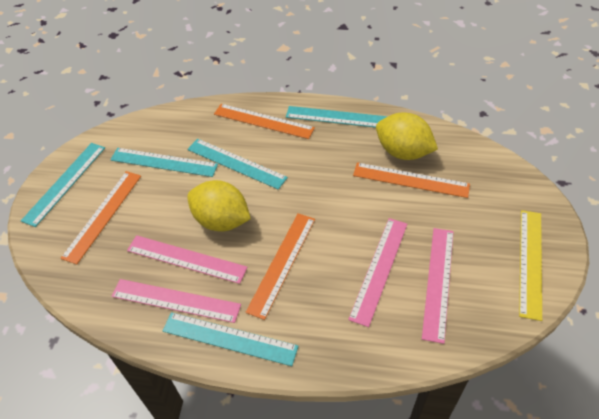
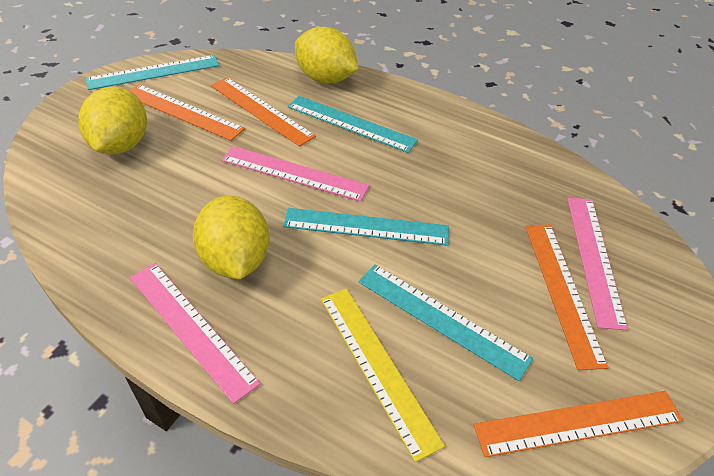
pink ruler: 4 -> 3
turquoise ruler: 5 -> 4
yellow lemon: 2 -> 3

